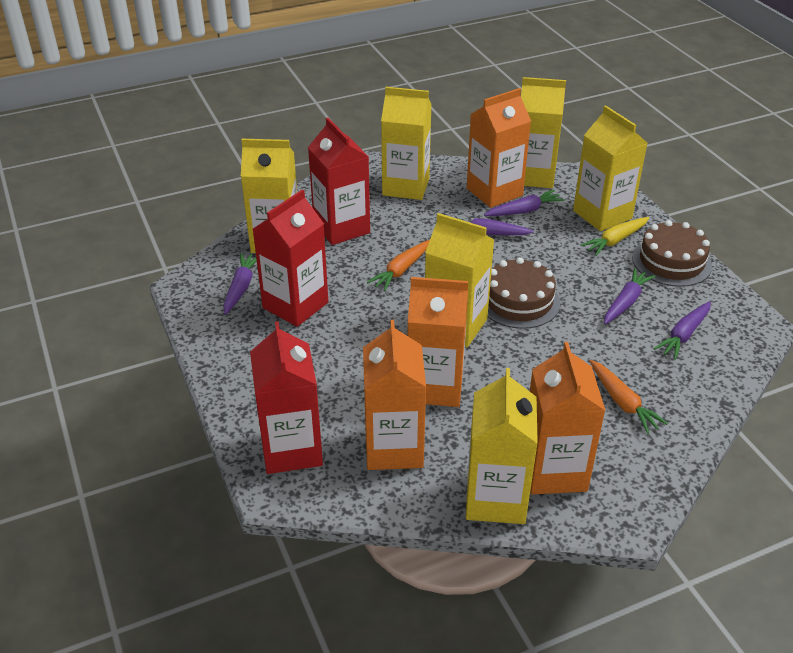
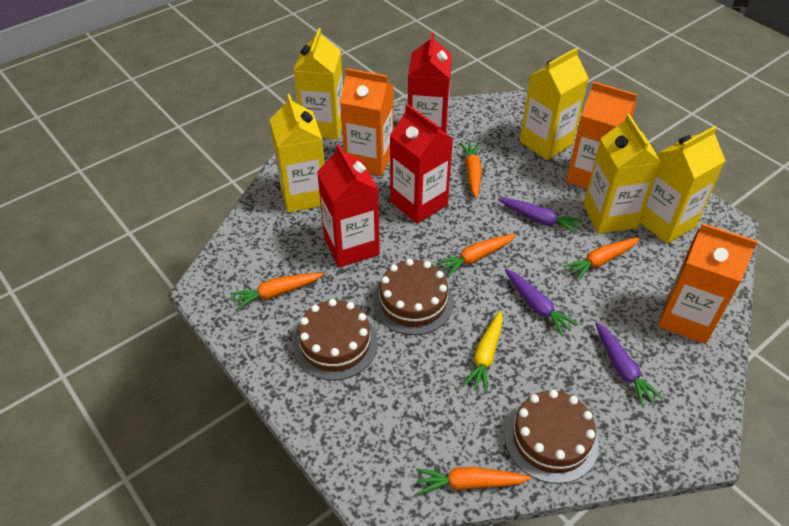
brown cake: 2 -> 3
orange carrot: 2 -> 5
orange carton: 4 -> 3
purple carrot: 5 -> 3
yellow carton: 6 -> 5

